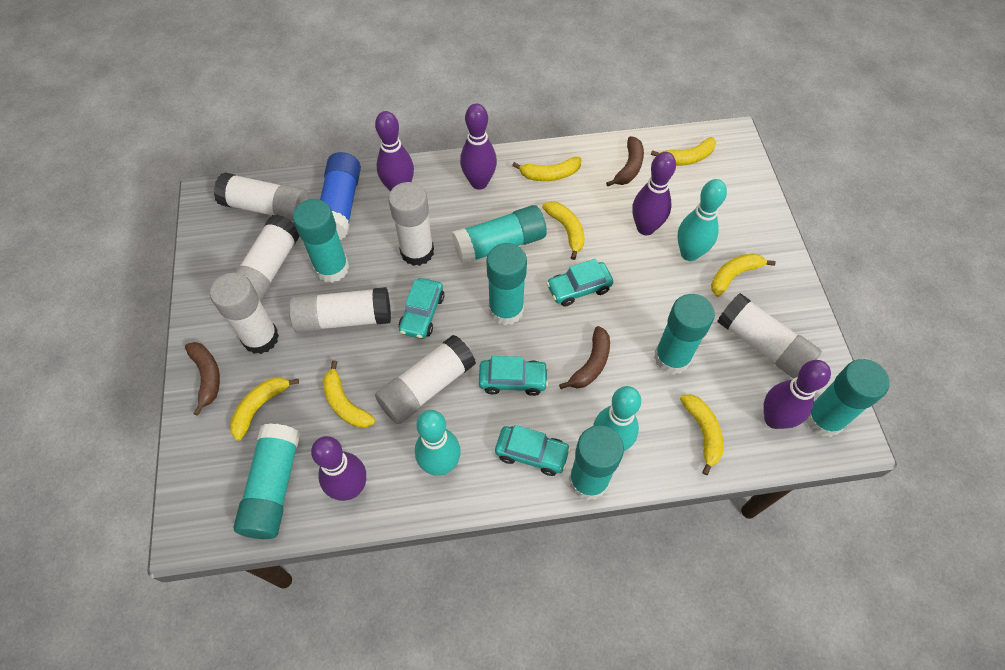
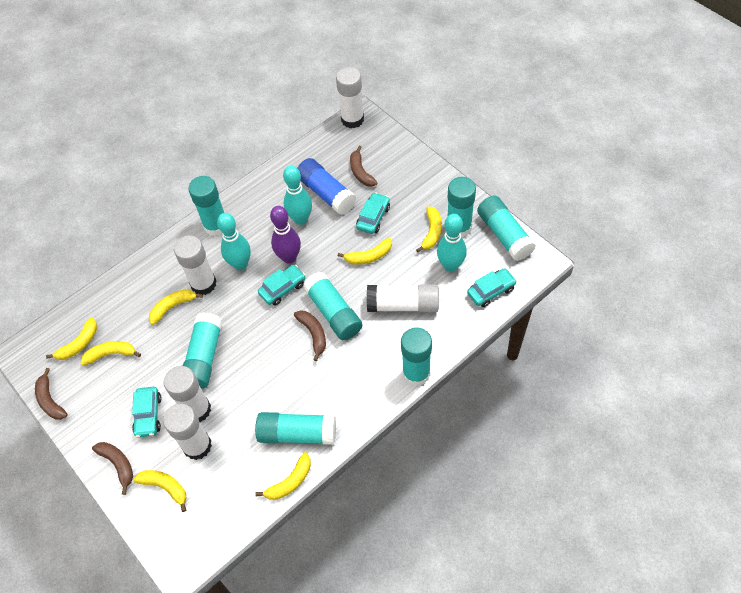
brown banana: 3 -> 4
purple bowling pin: 5 -> 1
white glue stick: 7 -> 5

